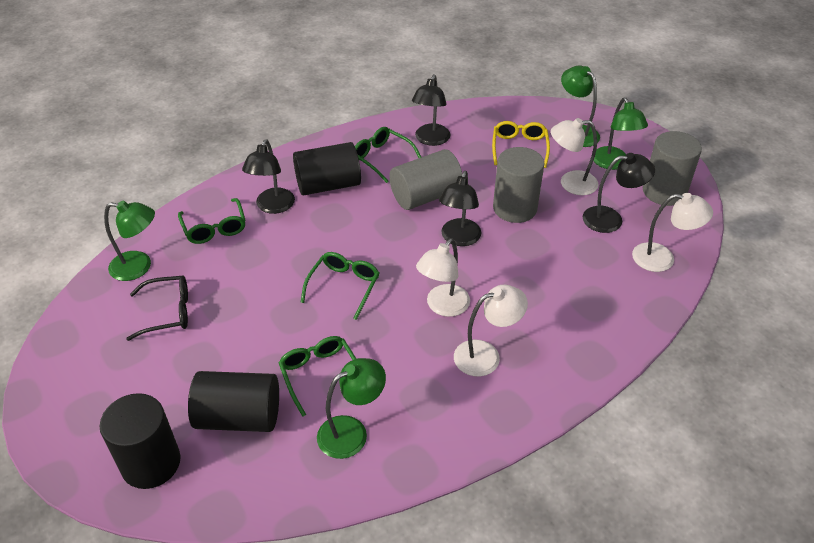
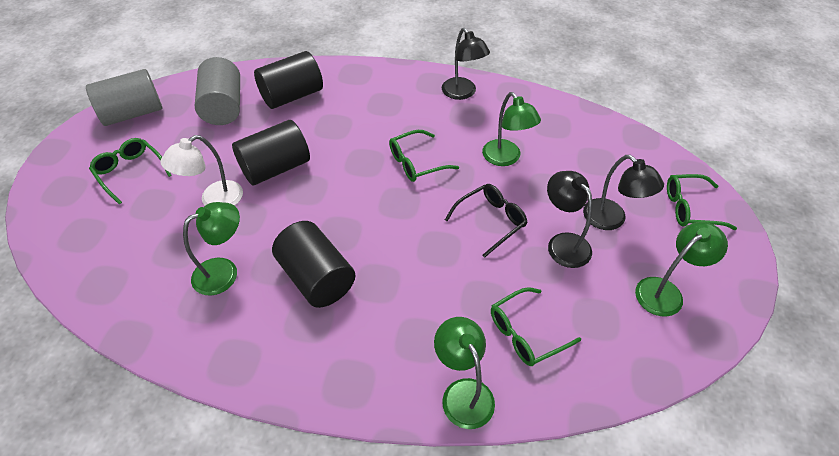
black lamp: 4 -> 3
grey cylinder: 3 -> 2
white lamp: 4 -> 1
yellow glasses: 1 -> 0

